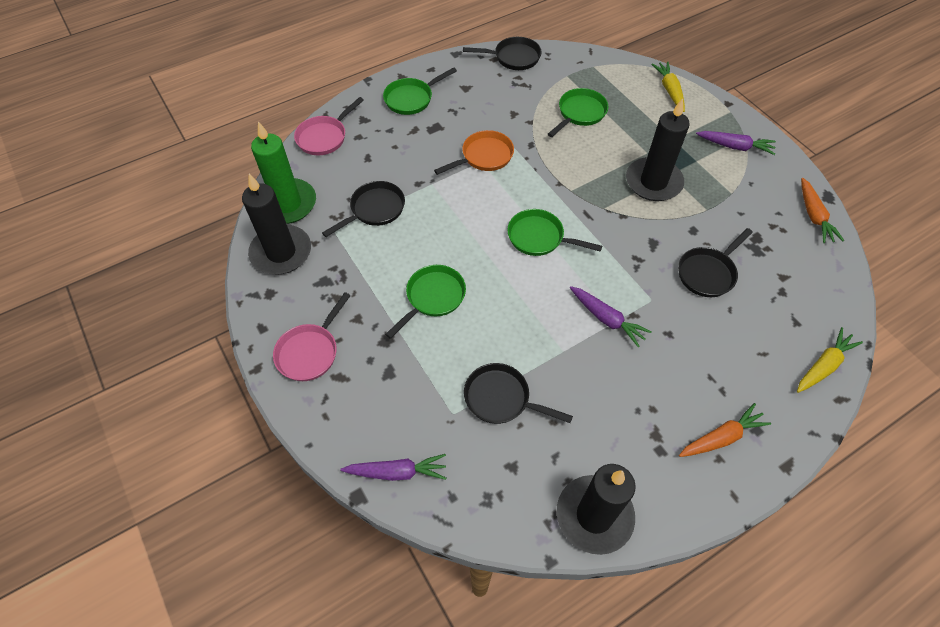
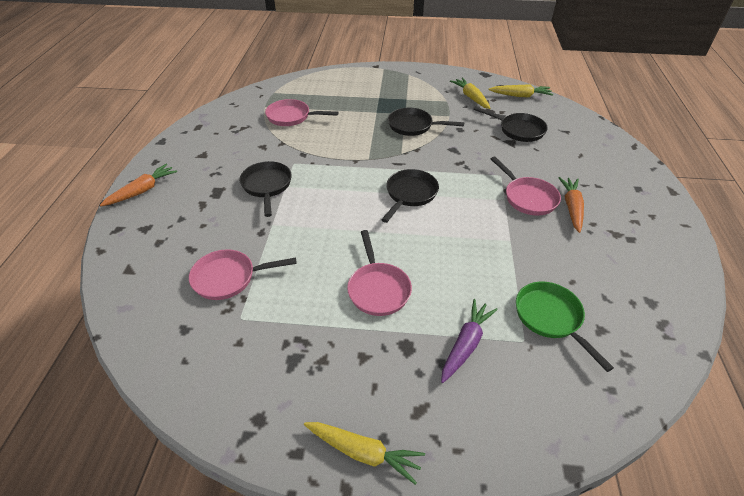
black candle: 3 -> 0
green candle: 1 -> 0
green pan: 4 -> 1
orange pan: 1 -> 0
pink pan: 2 -> 4
purple carrot: 3 -> 1
yellow carrot: 2 -> 3

